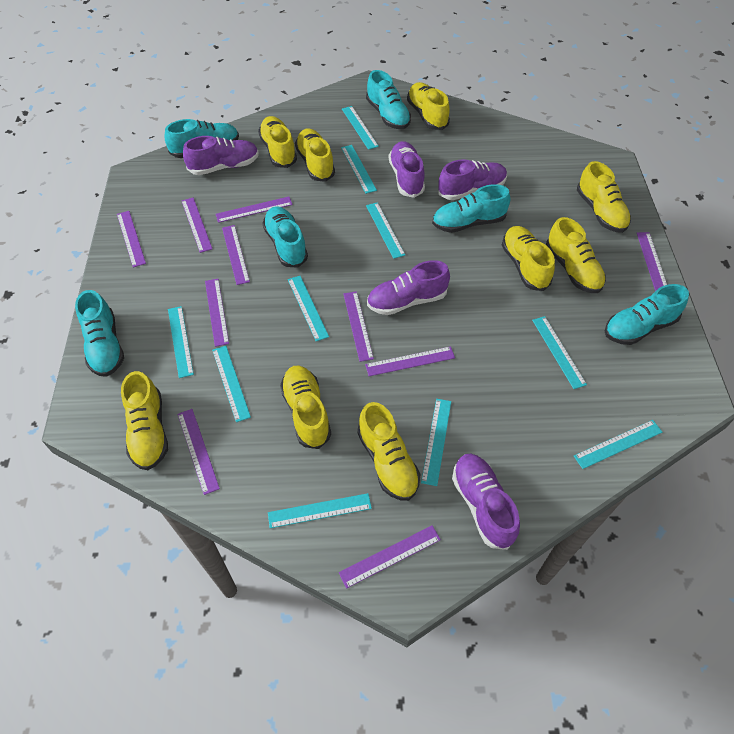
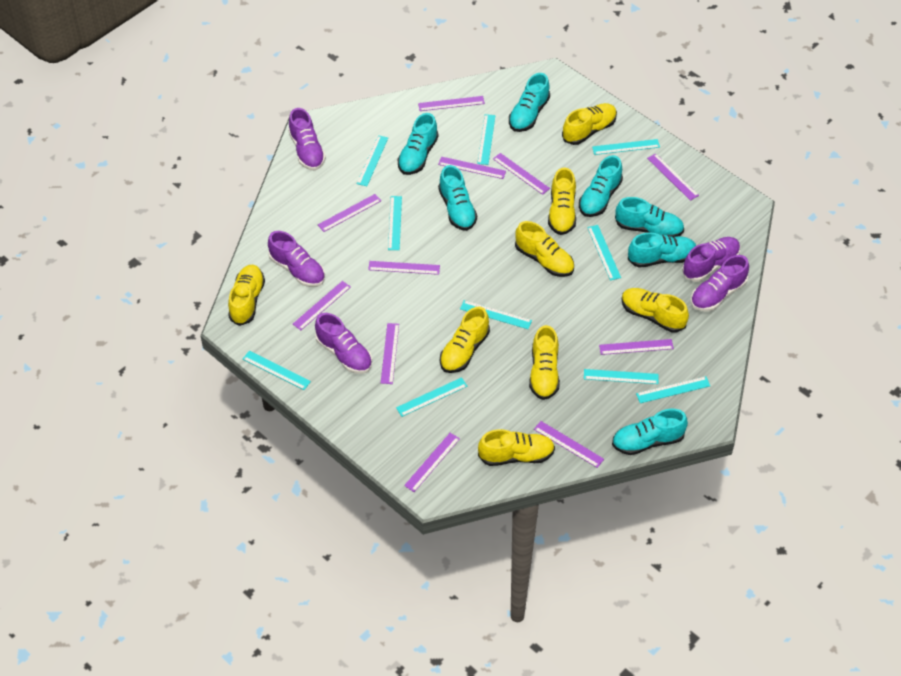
purple ruler: 10 -> 11
turquoise shoe: 6 -> 7
yellow shoe: 9 -> 8

